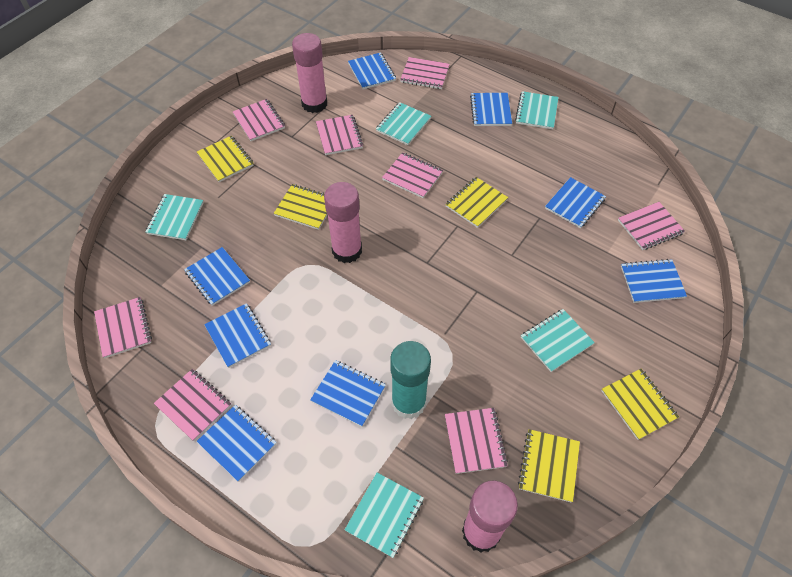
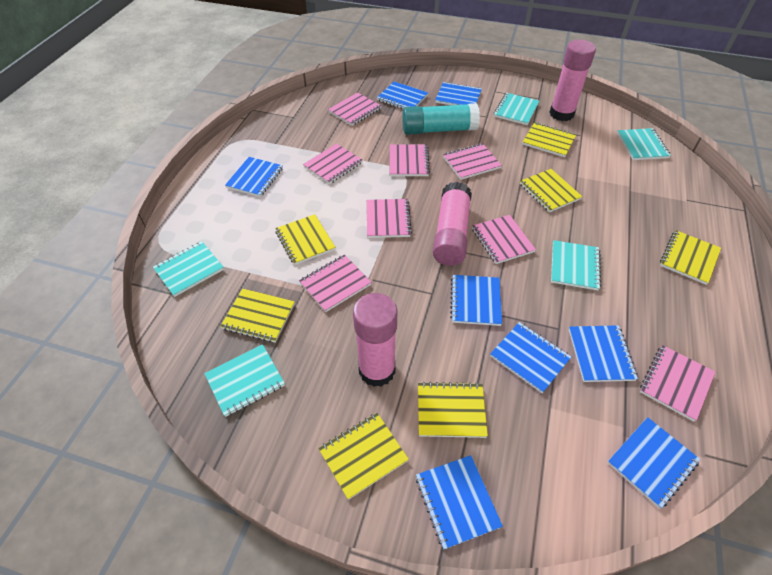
yellow notebook: 5 -> 7

